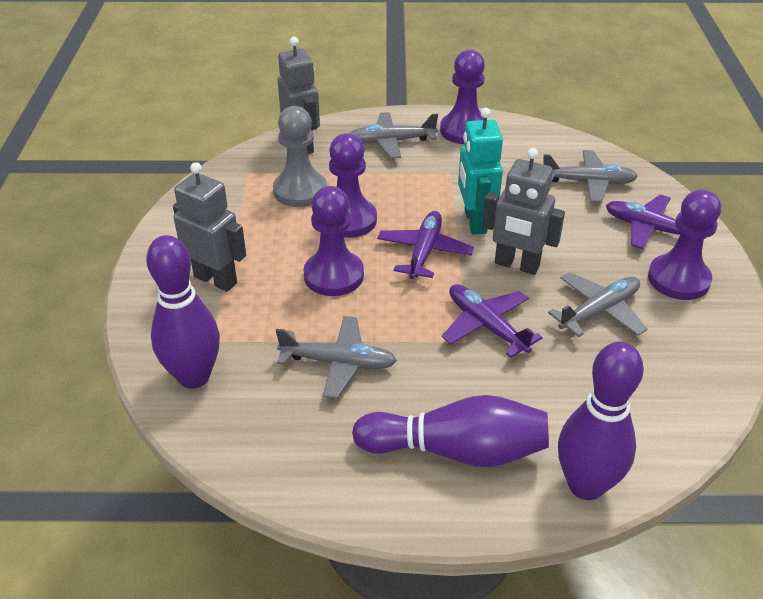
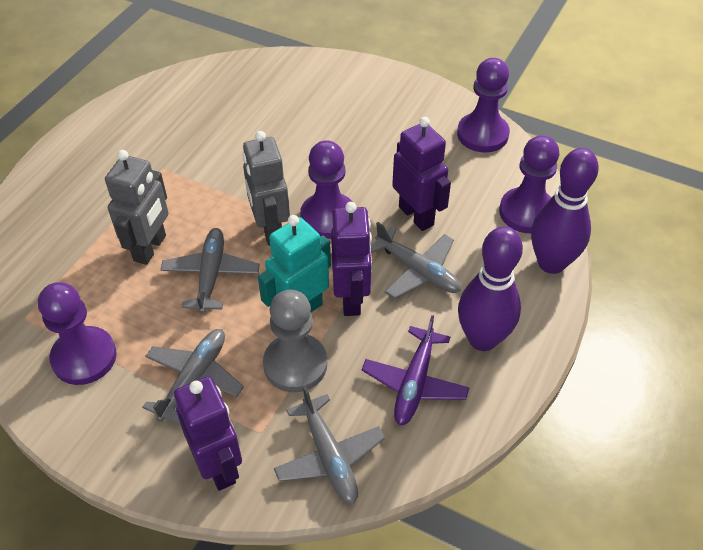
grey robot: 3 -> 2
purple bowling pin: 3 -> 2
purple plane: 3 -> 1
purple robot: 0 -> 3

